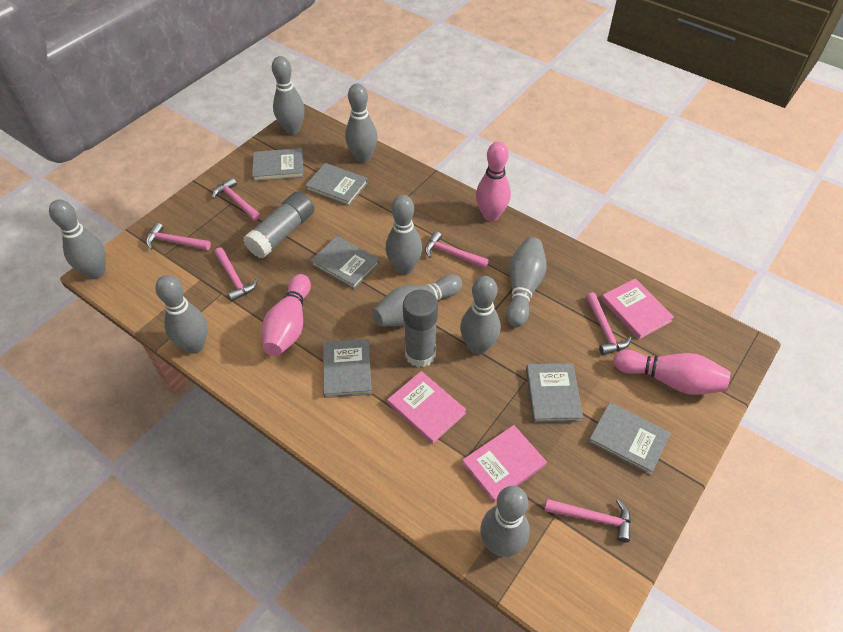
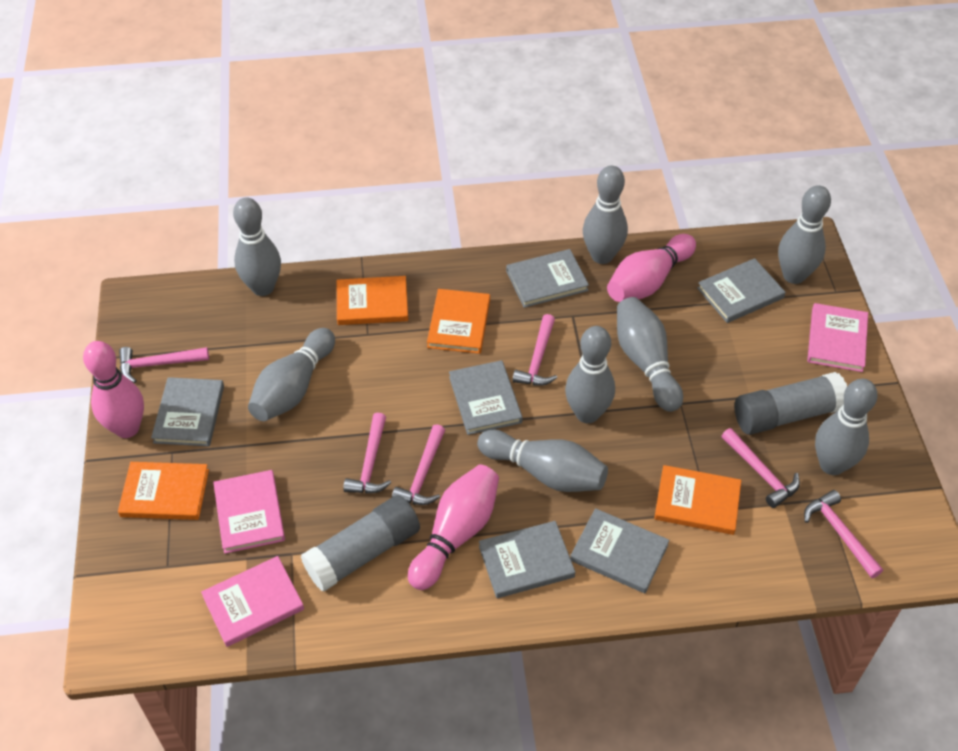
grey bowling pin: 9 -> 8
orange book: 0 -> 4

